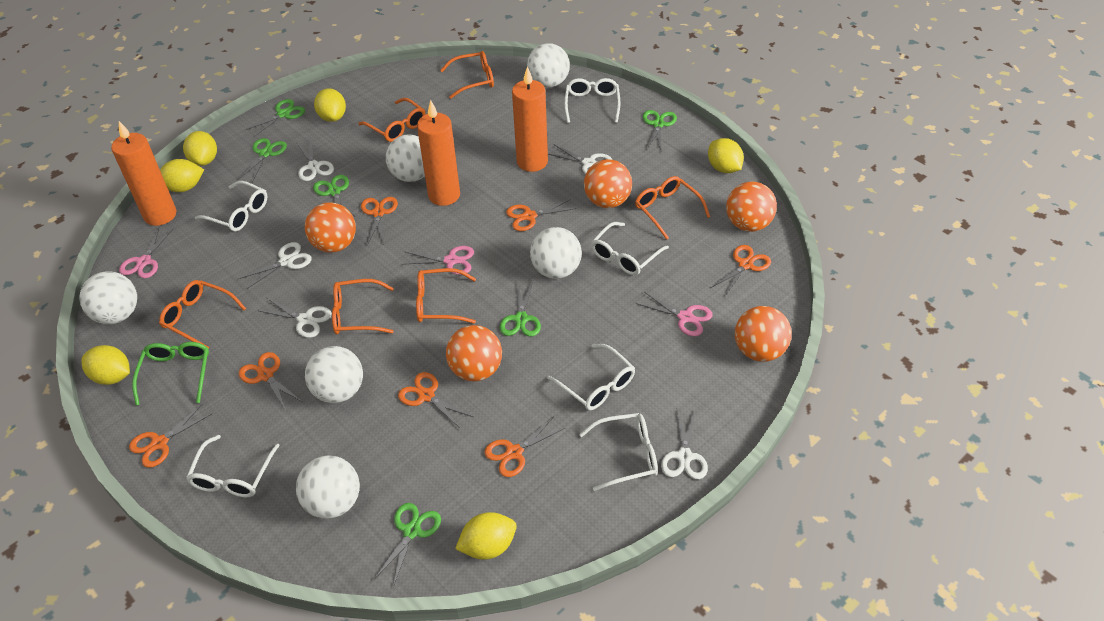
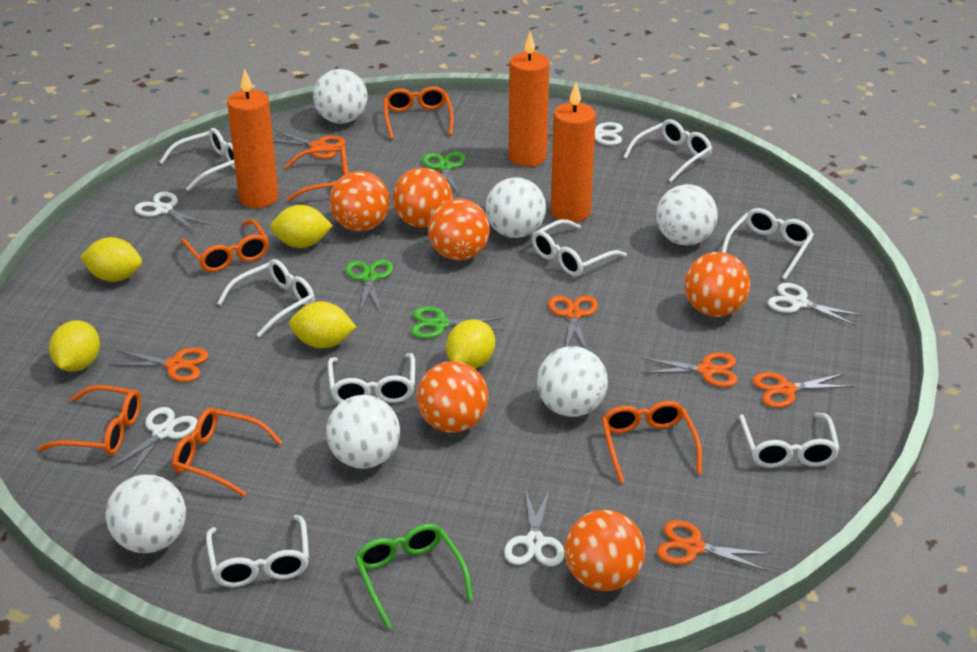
green scissors: 6 -> 3
orange ball: 5 -> 6
orange scissors: 7 -> 6
pink scissors: 3 -> 0
white glasses: 6 -> 8
yellow lemon: 6 -> 5

